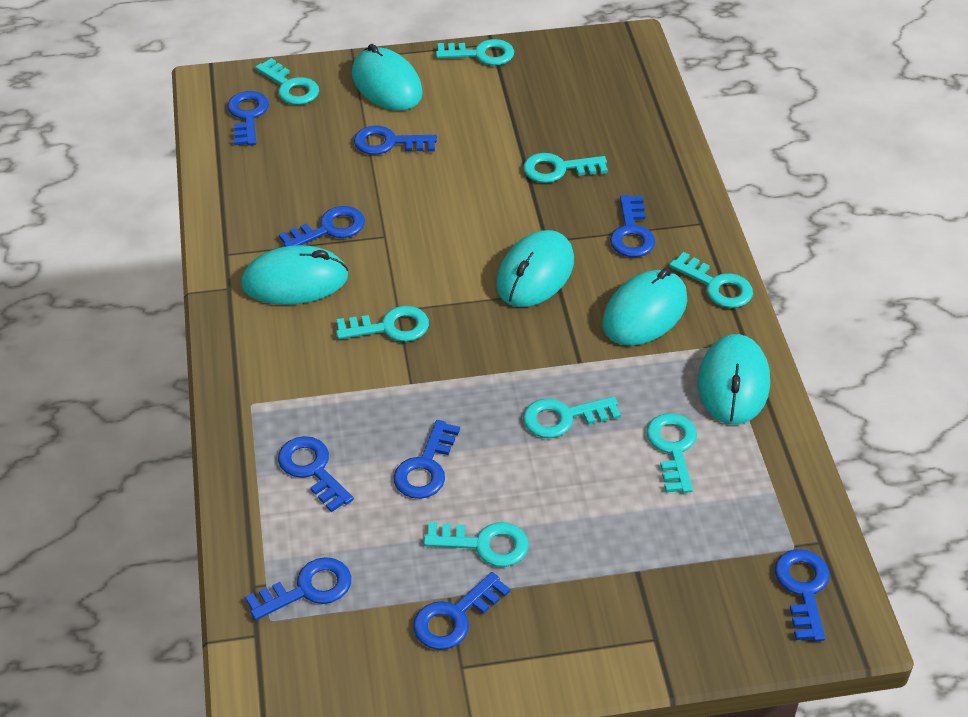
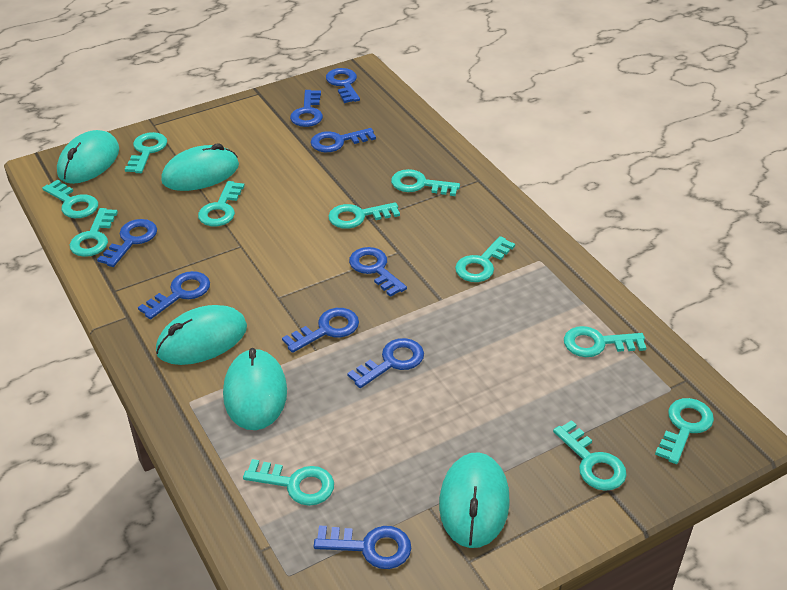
turquoise key: 8 -> 11

